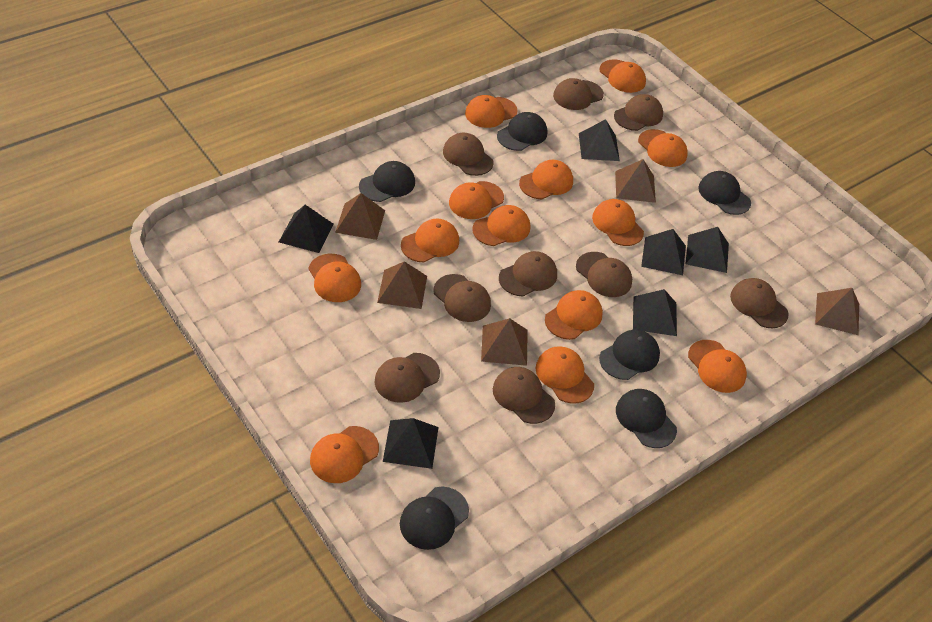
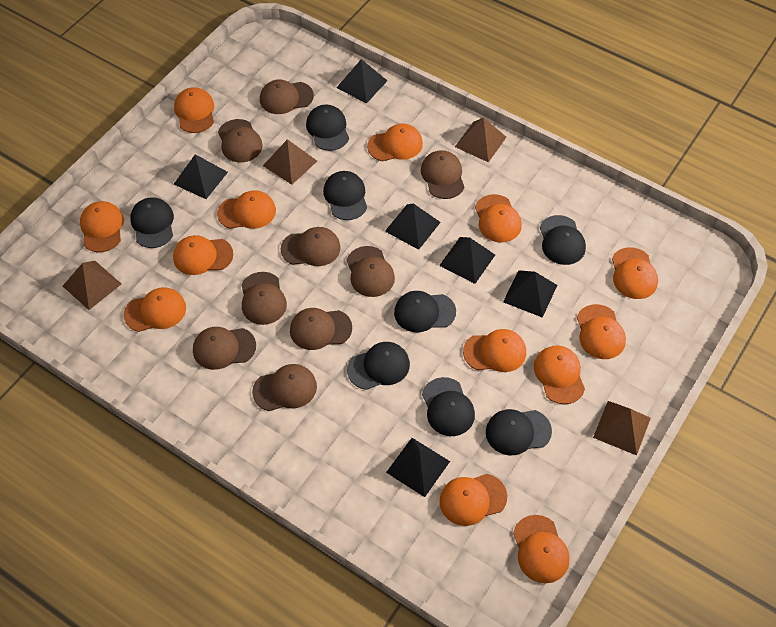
black cap: 6 -> 8
brown pyramid: 5 -> 4

